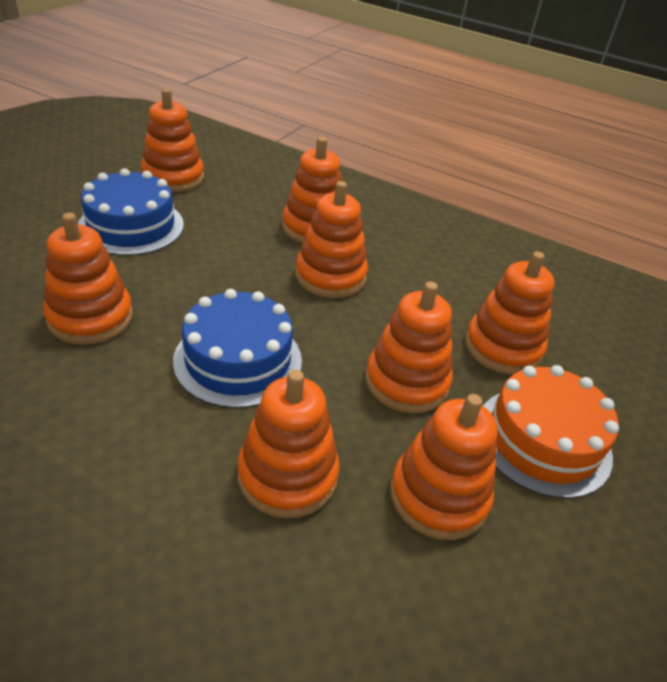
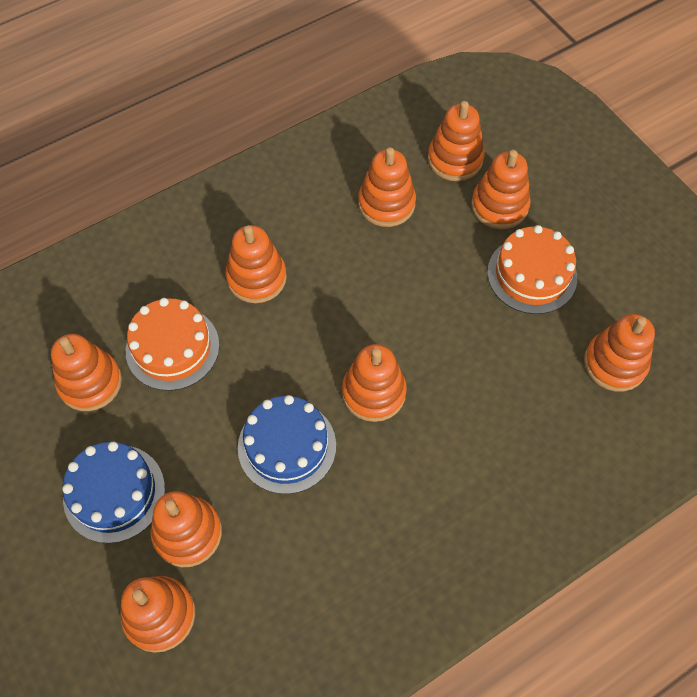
orange cake: 1 -> 2
orange stacking toy: 8 -> 9

